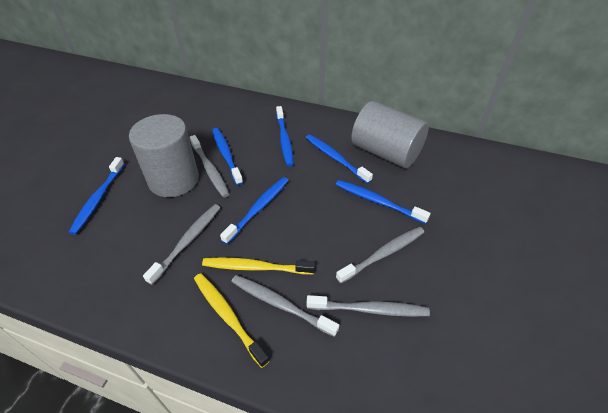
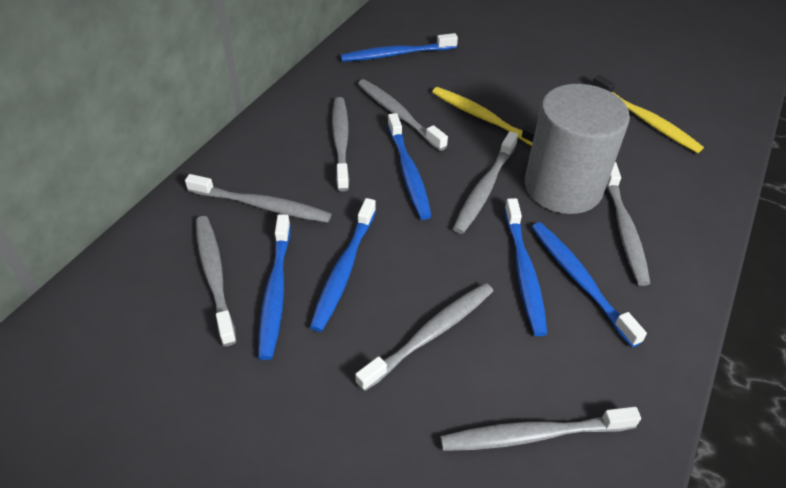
grey cylinder: 2 -> 1
grey toothbrush: 5 -> 8

